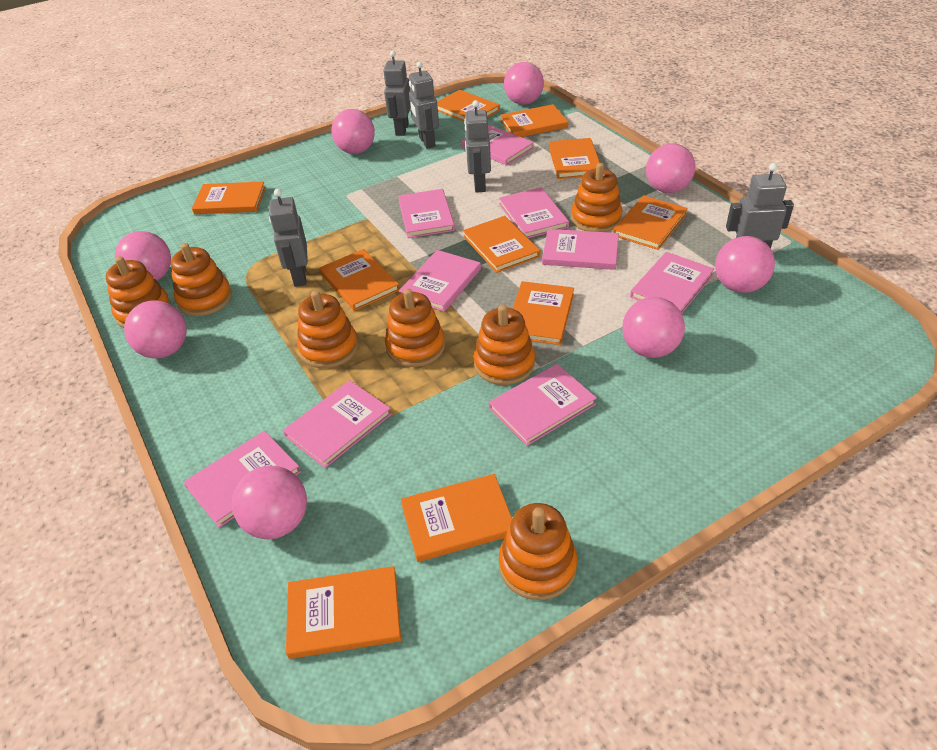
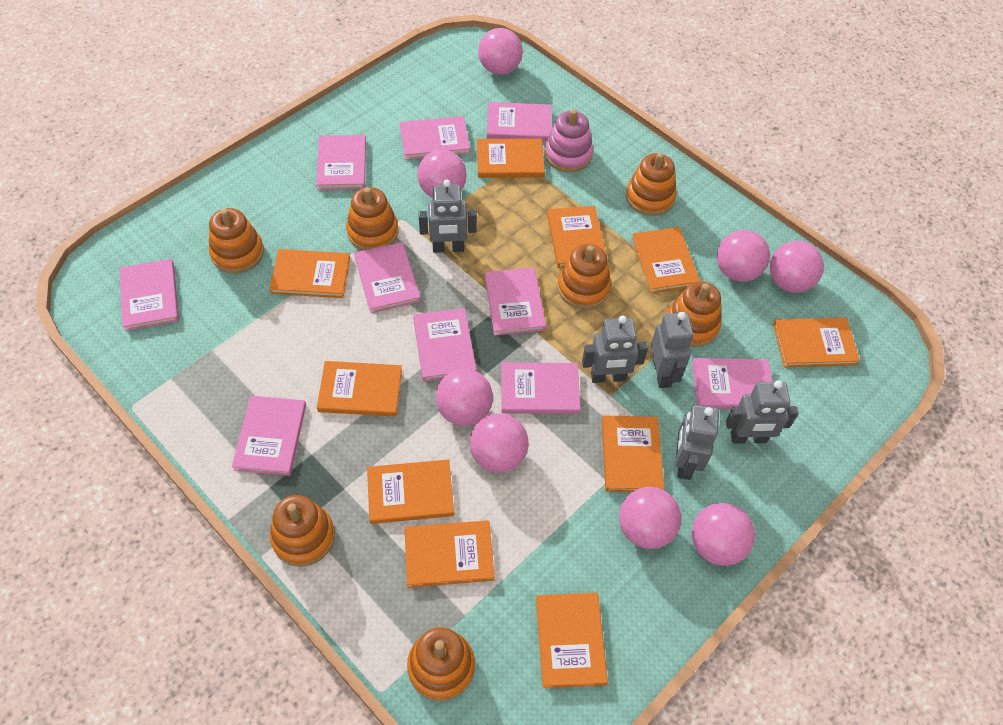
pink book: 9 -> 10
pink stacking toy: 0 -> 1

